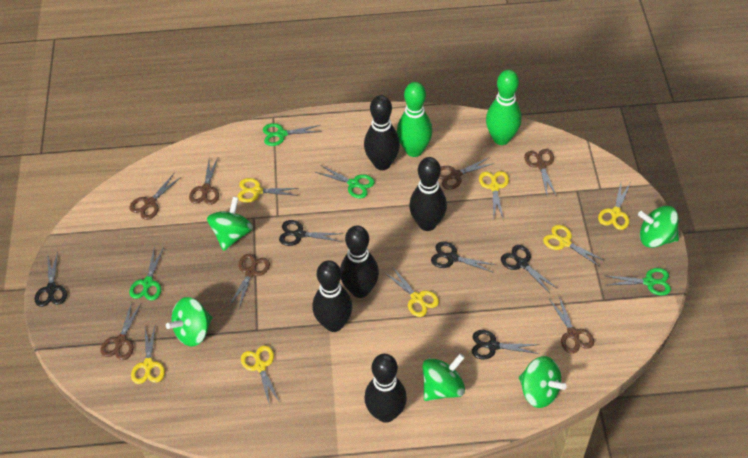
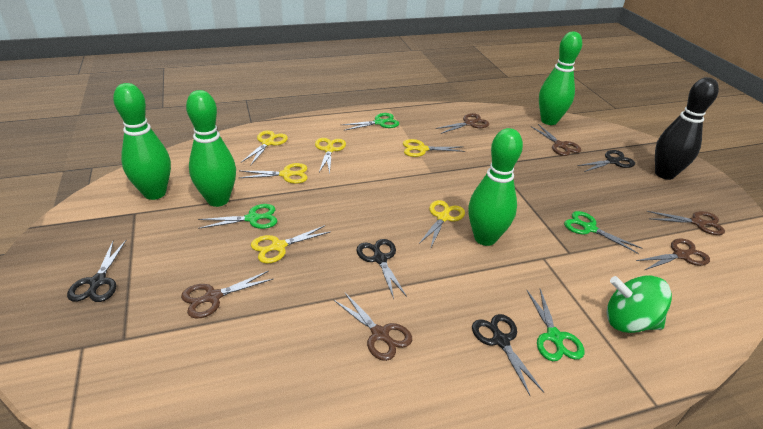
black bowling pin: 5 -> 1
black scissors: 5 -> 4
brown scissors: 7 -> 6
green bowling pin: 2 -> 4
green spinning top: 5 -> 1
yellow scissors: 7 -> 6

